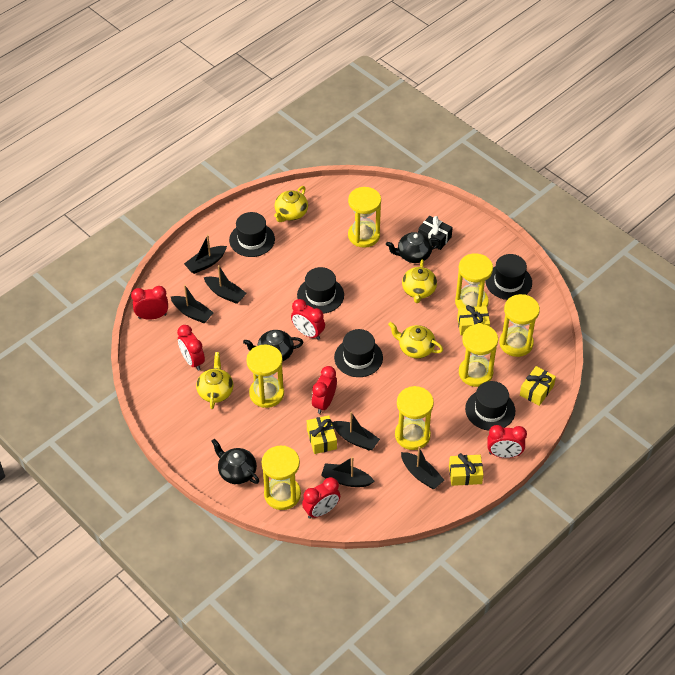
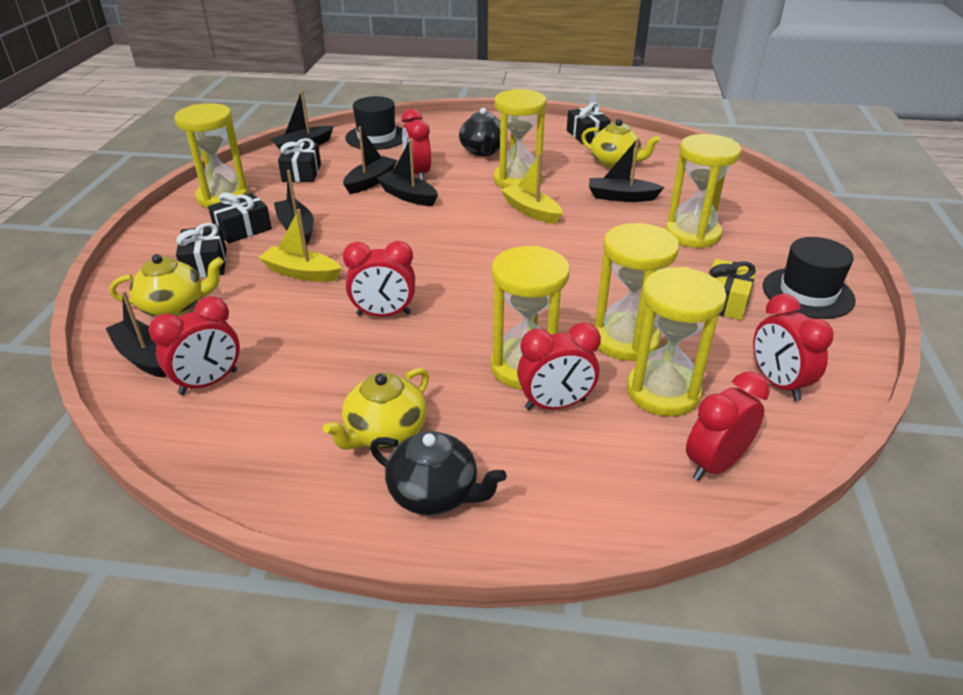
black gift: 1 -> 4
black hat: 5 -> 2
black teapot: 3 -> 2
yellow boat: 0 -> 2
yellow gift: 4 -> 1
yellow hourglass: 7 -> 6
yellow teapot: 4 -> 3

